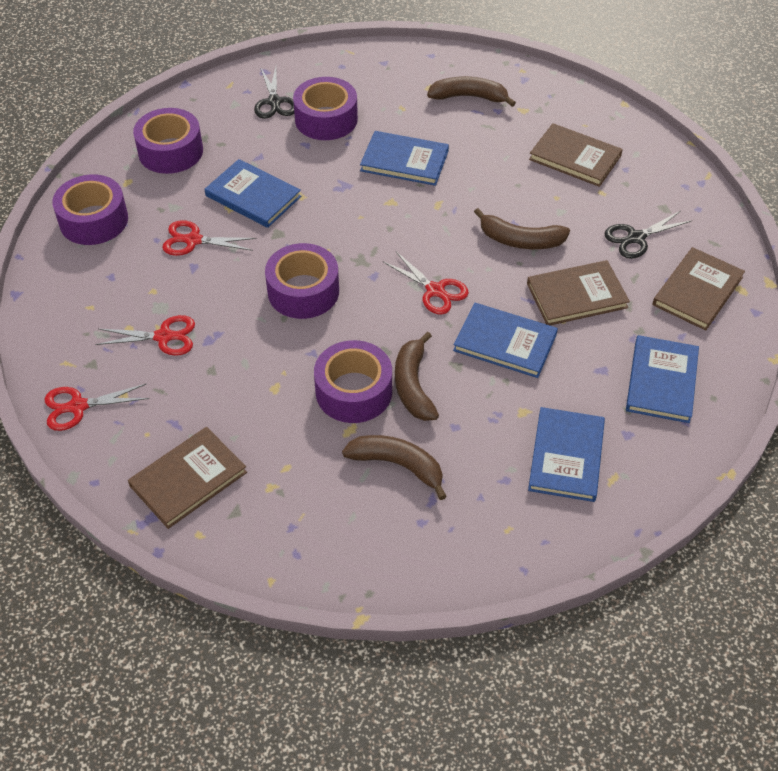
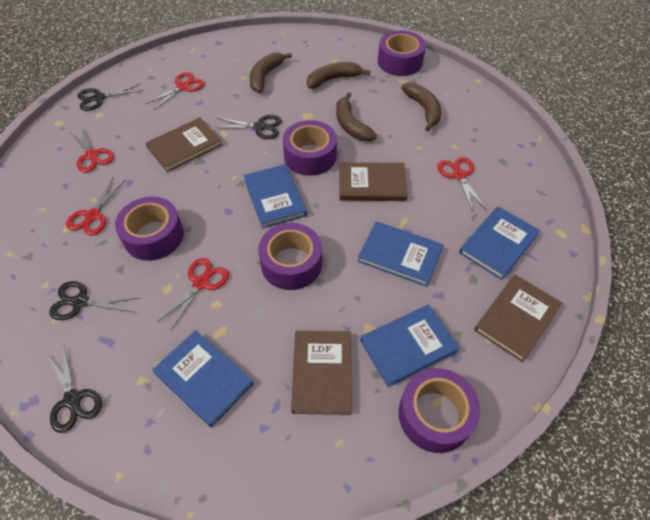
black scissors: 2 -> 4
red scissors: 4 -> 5

